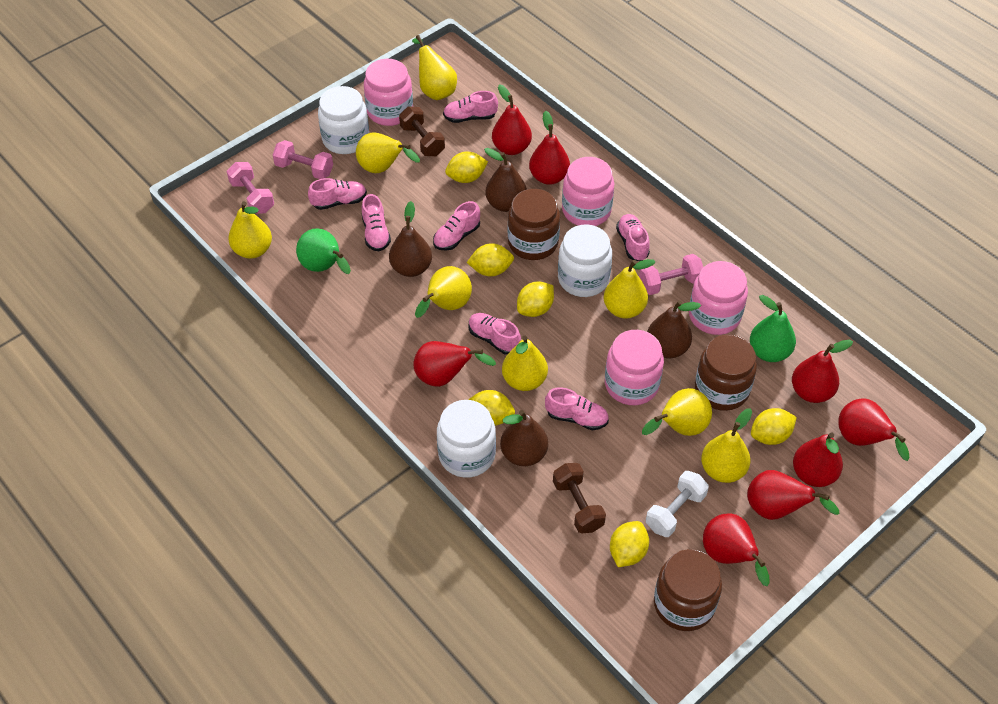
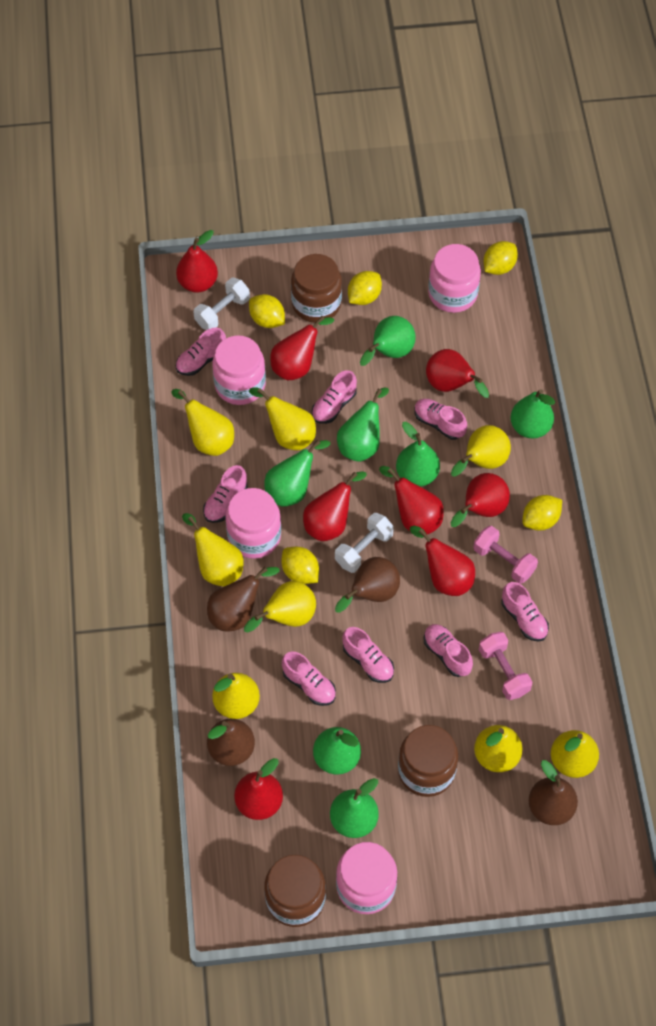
brown dumbbell: 2 -> 0
green pear: 2 -> 7
pink dumbbell: 3 -> 2
pink shoe: 7 -> 8
white dumbbell: 1 -> 2
white jar: 3 -> 0
yellow lemon: 6 -> 5

